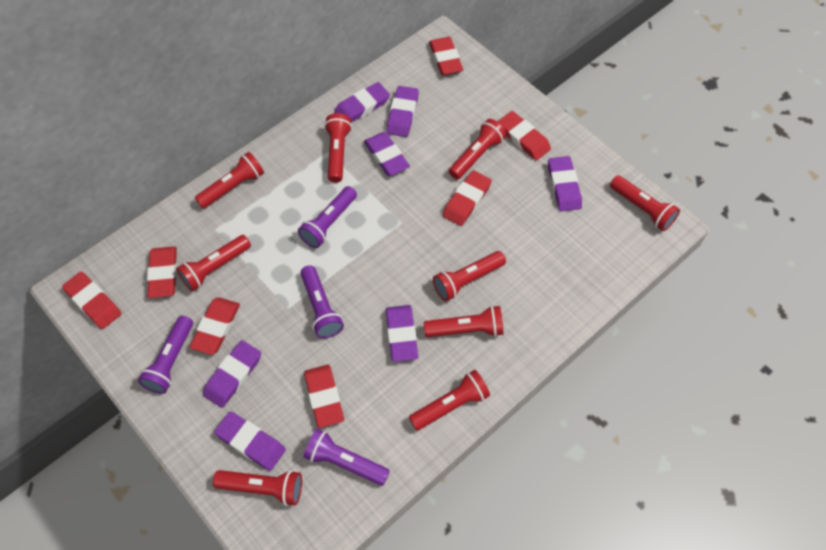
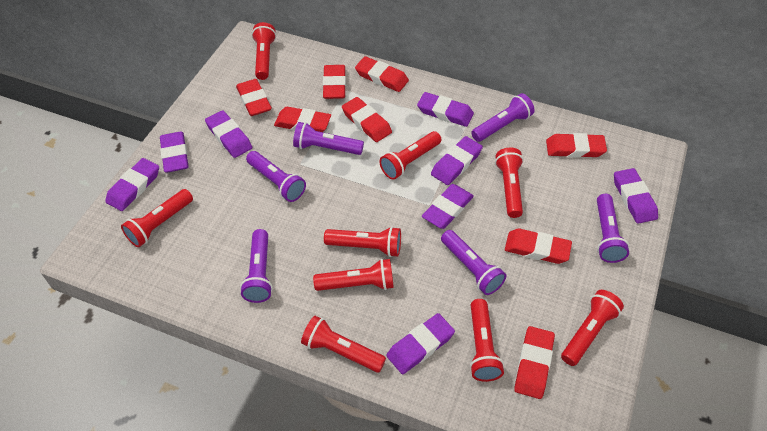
purple eraser: 7 -> 8
purple flashlight: 4 -> 6
red eraser: 7 -> 8

